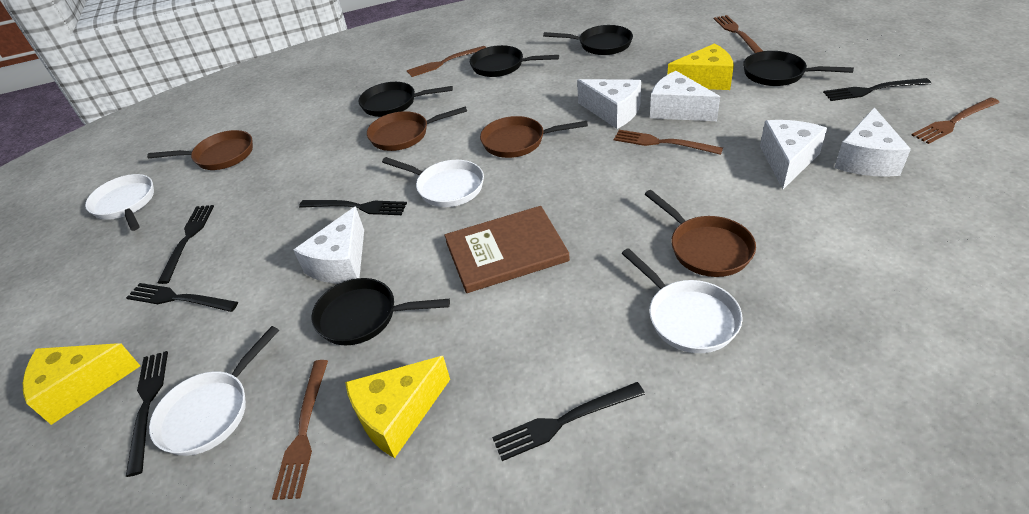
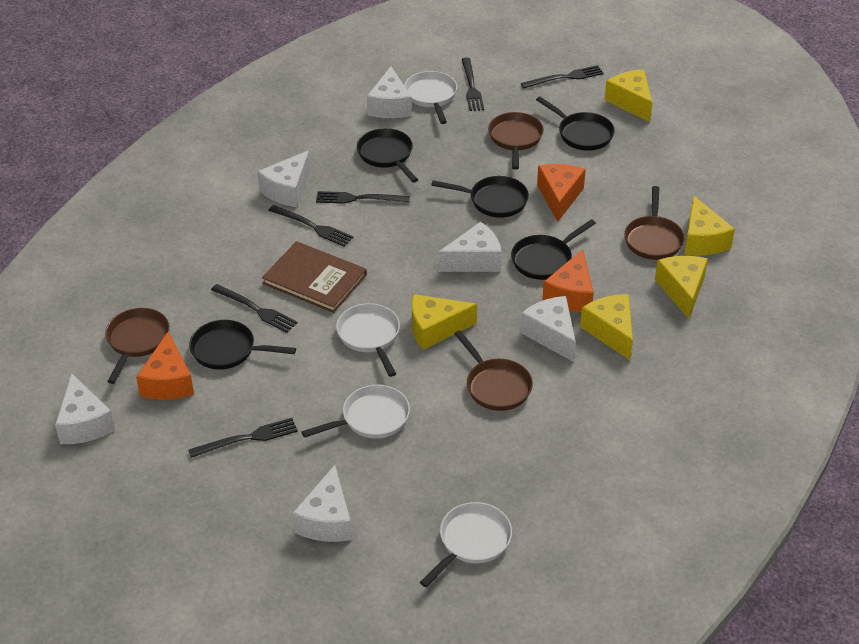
brown fork: 5 -> 0
orange cheese: 0 -> 3
white cheese: 5 -> 6
yellow cheese: 3 -> 5

